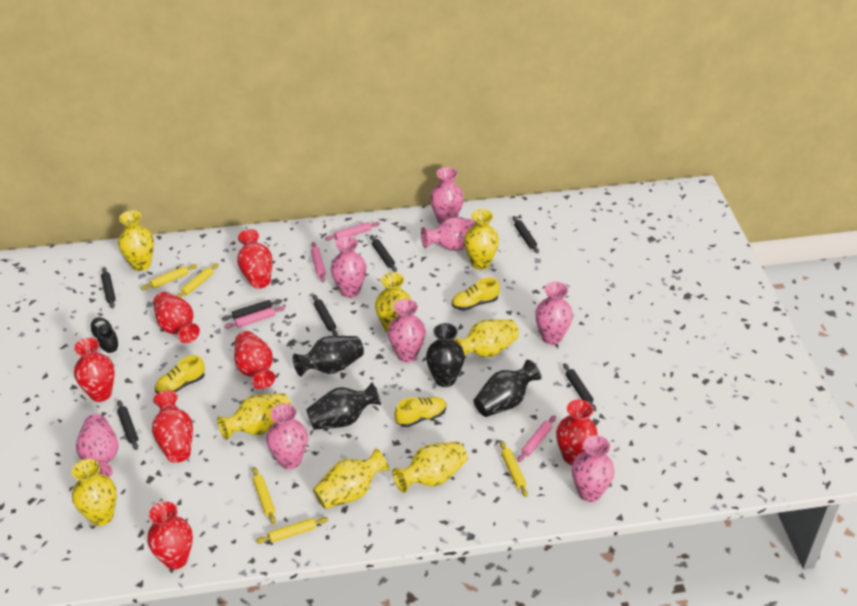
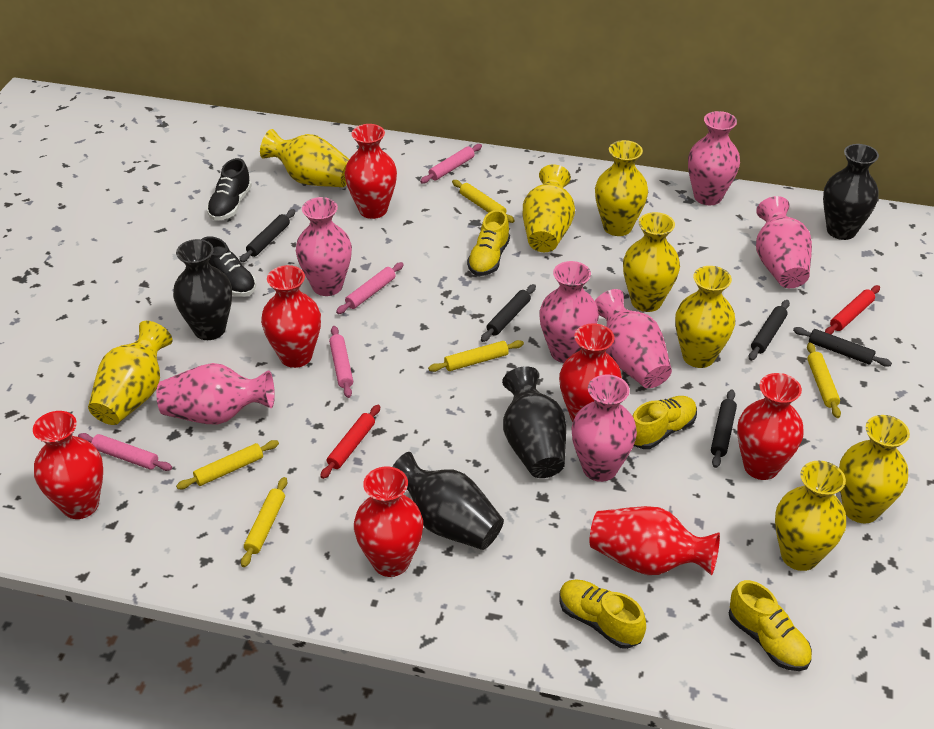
black rolling pin: 7 -> 5
black shoe: 1 -> 2
pink vase: 8 -> 7
red rolling pin: 0 -> 2
yellow shoe: 3 -> 4

